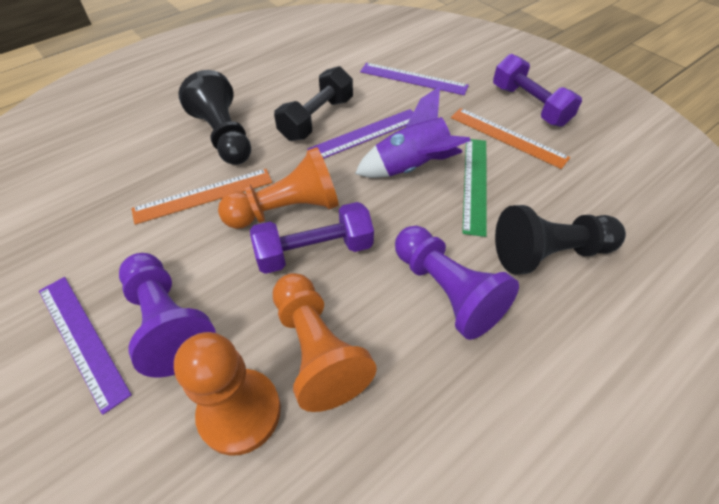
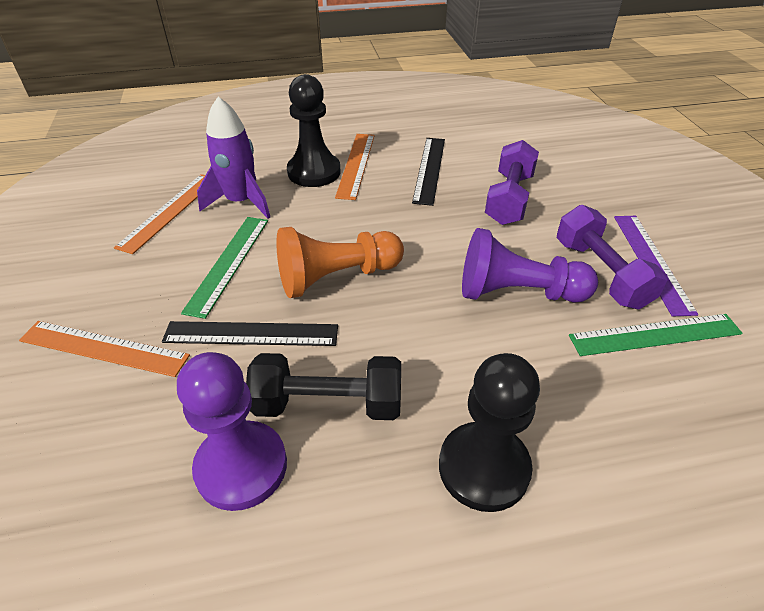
black ruler: 0 -> 2
green ruler: 1 -> 2
orange pawn: 3 -> 1
orange ruler: 2 -> 3
purple ruler: 3 -> 1

